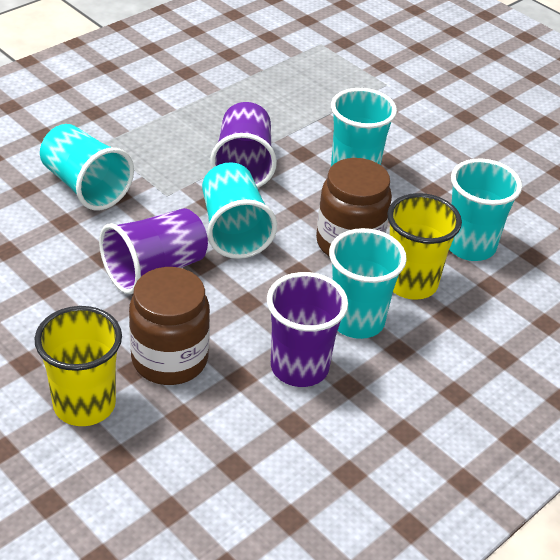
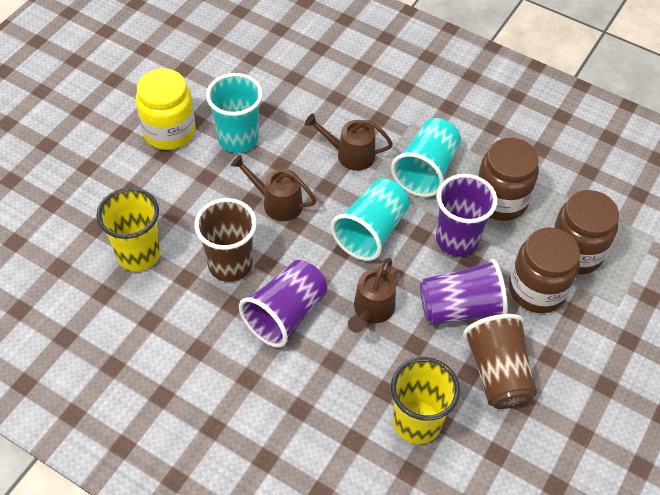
brown cup: 0 -> 2
brown jar: 2 -> 3
brown watering can: 0 -> 3
turquoise cup: 5 -> 3
yellow jar: 0 -> 1

